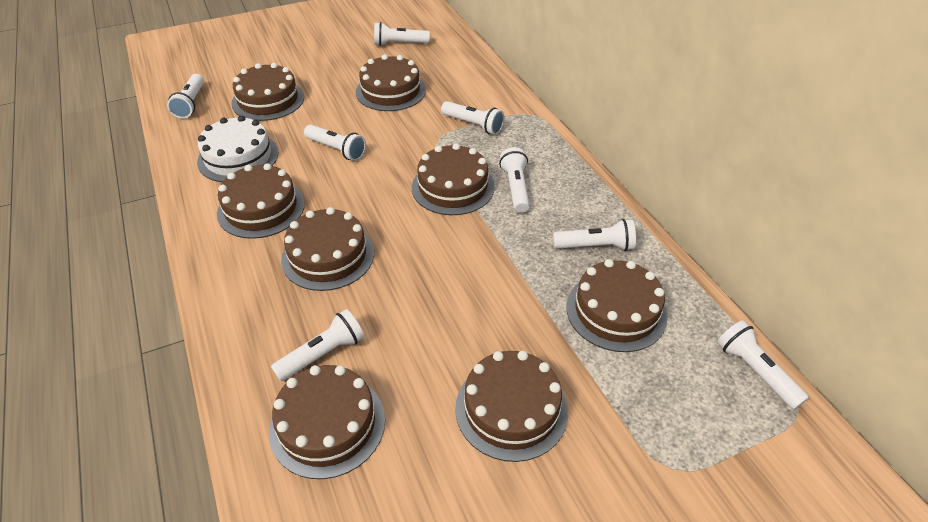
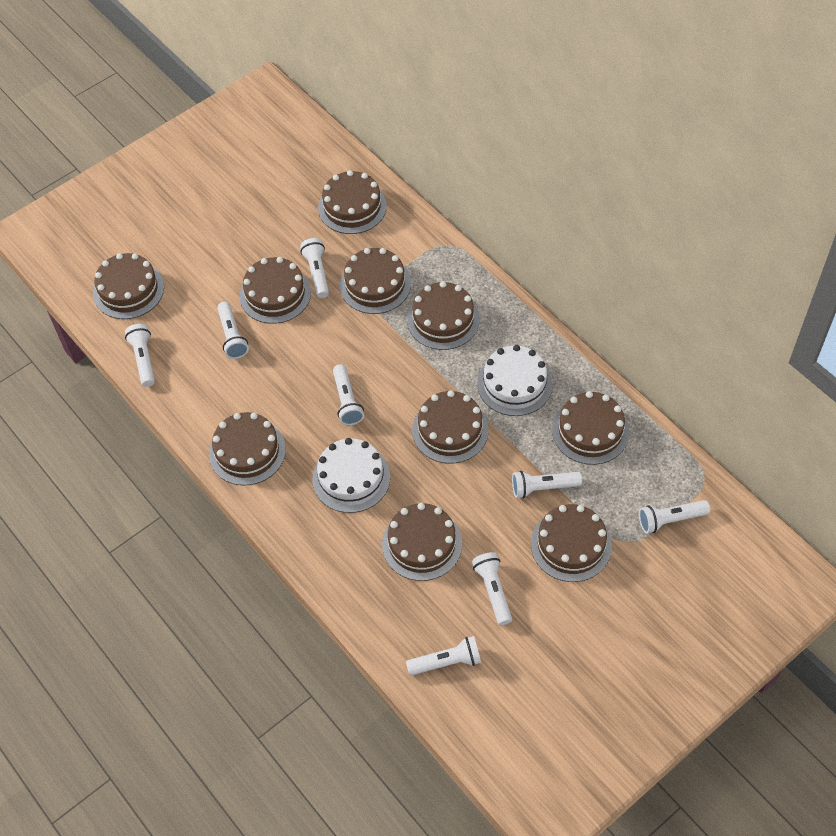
brown cake: 8 -> 10
white cake: 1 -> 2

